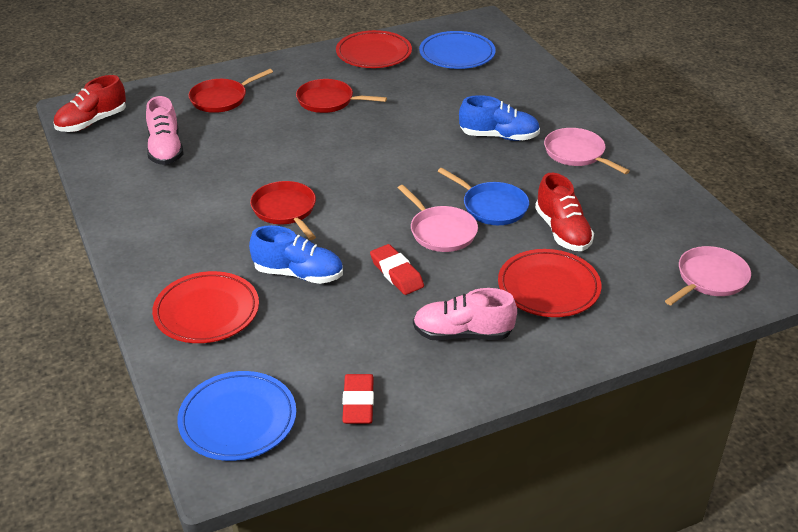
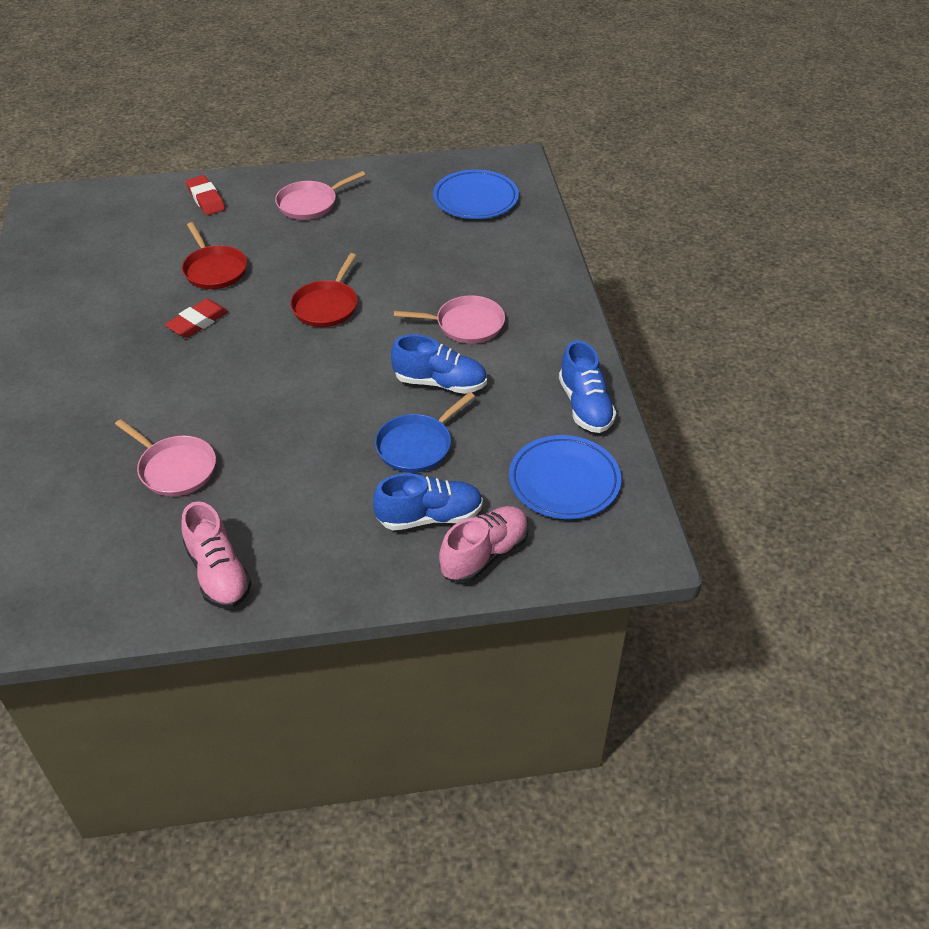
blue shoe: 2 -> 3
red pan: 3 -> 2
red plate: 3 -> 0
red shoe: 2 -> 0

